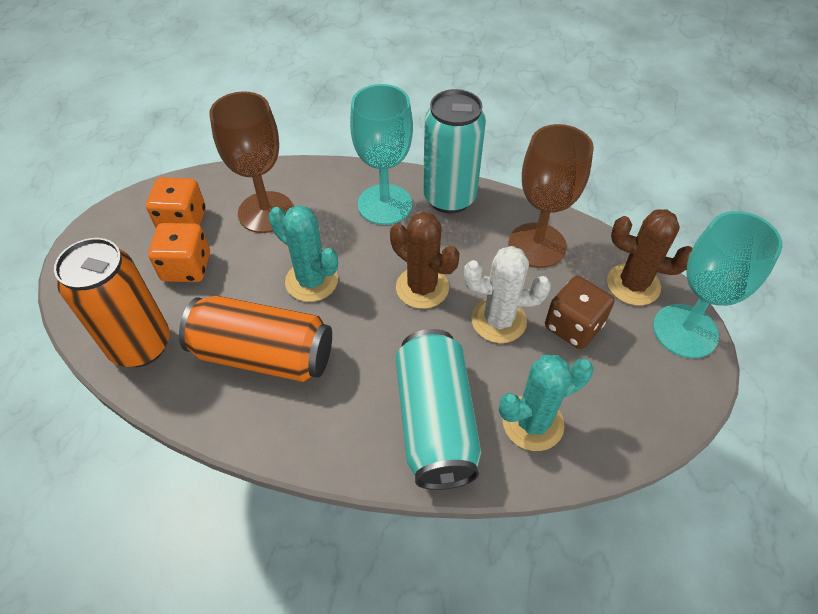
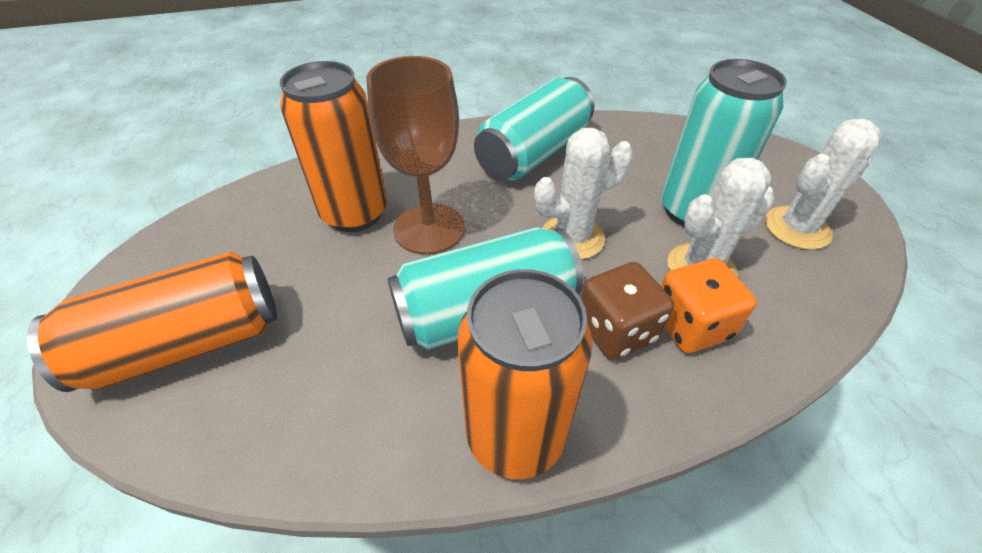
brown cactus: 2 -> 0
brown goblet: 2 -> 1
orange can: 2 -> 3
orange dice: 2 -> 1
turquoise cactus: 2 -> 0
turquoise can: 2 -> 3
turquoise goblet: 2 -> 0
white cactus: 1 -> 3

